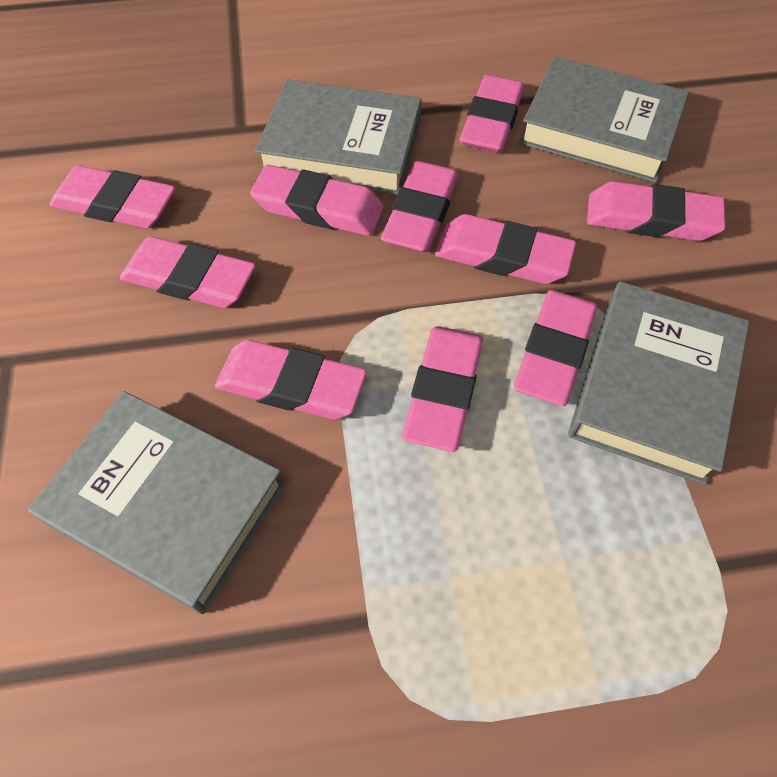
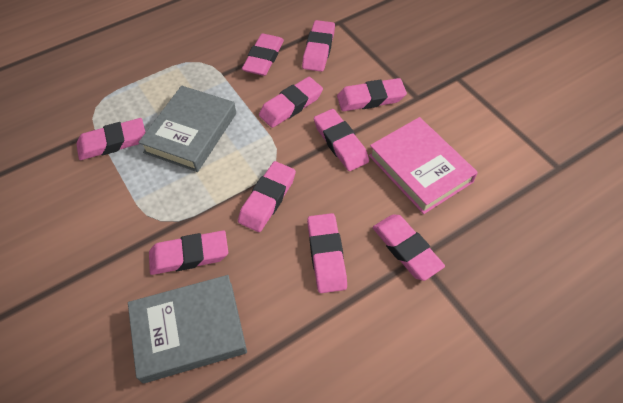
grey book: 4 -> 2
pink book: 0 -> 1

